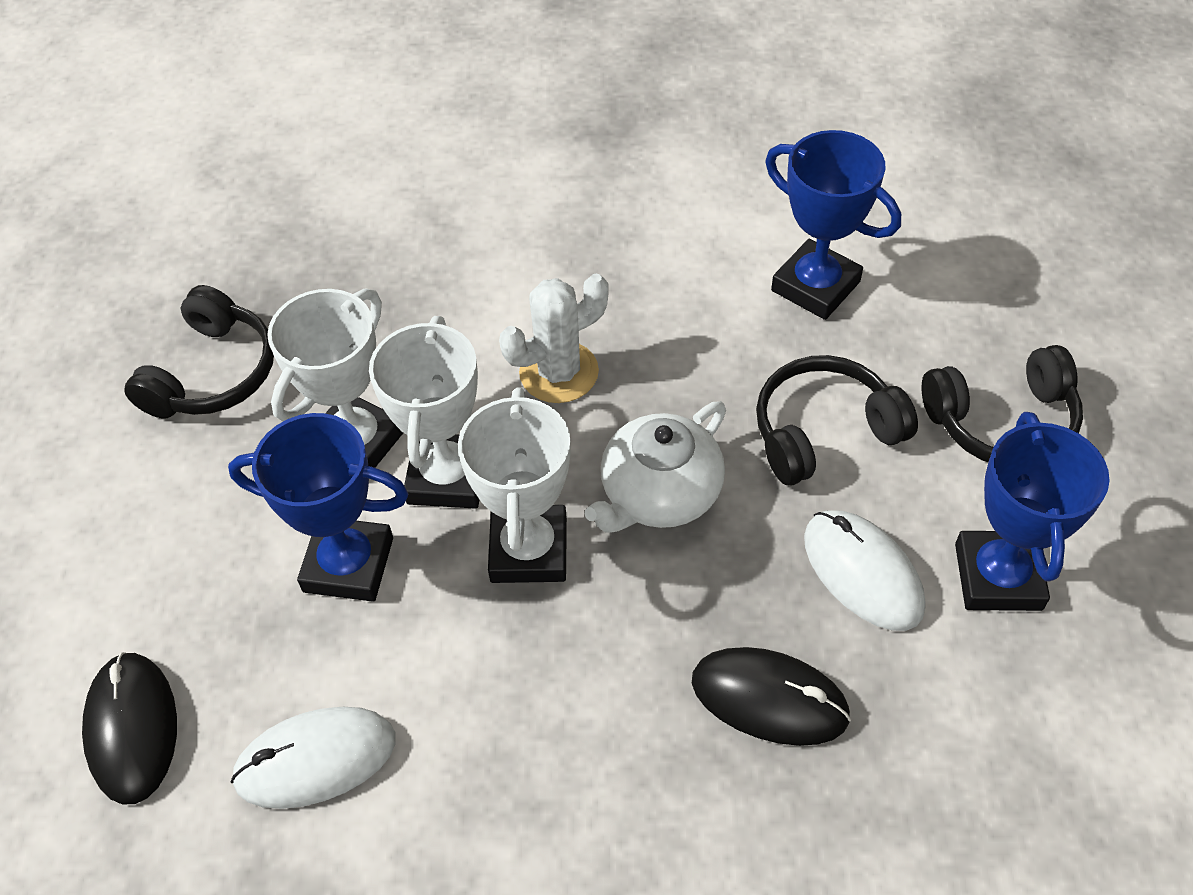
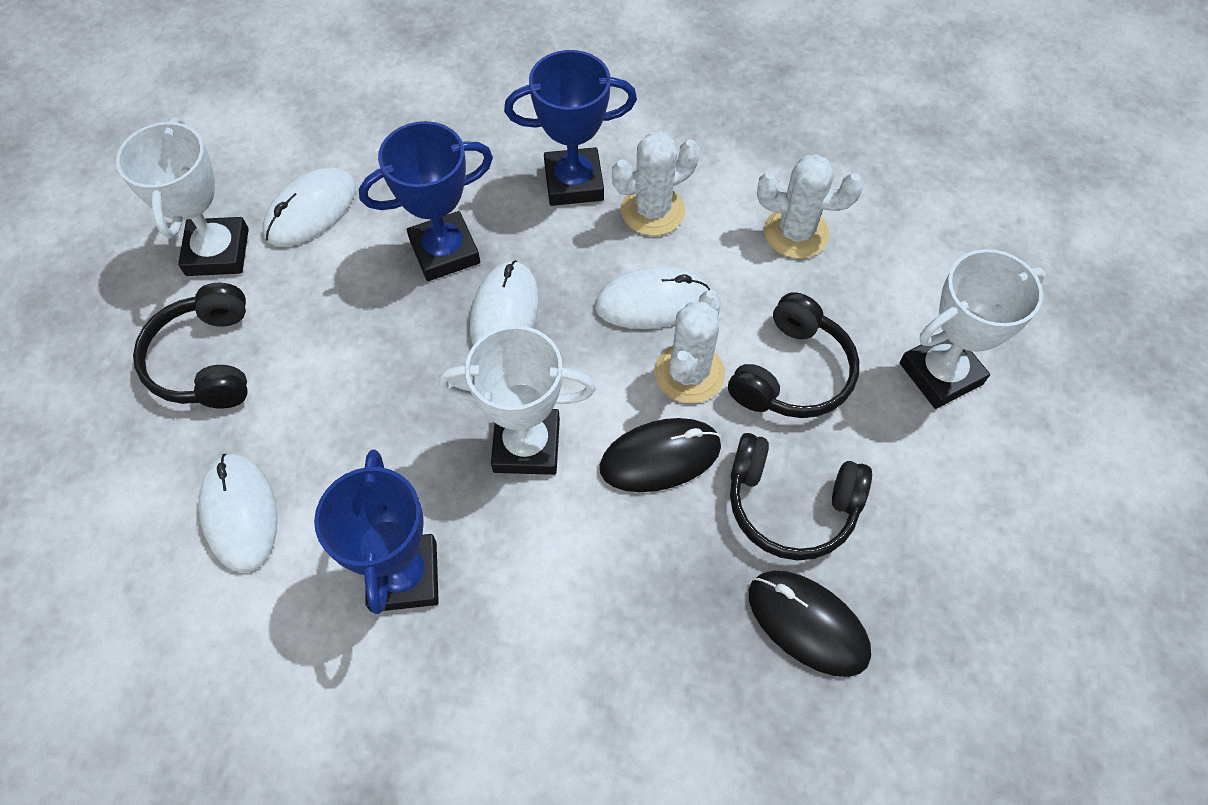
white cactus: 1 -> 3
white mouse: 2 -> 4
white teapot: 1 -> 0

